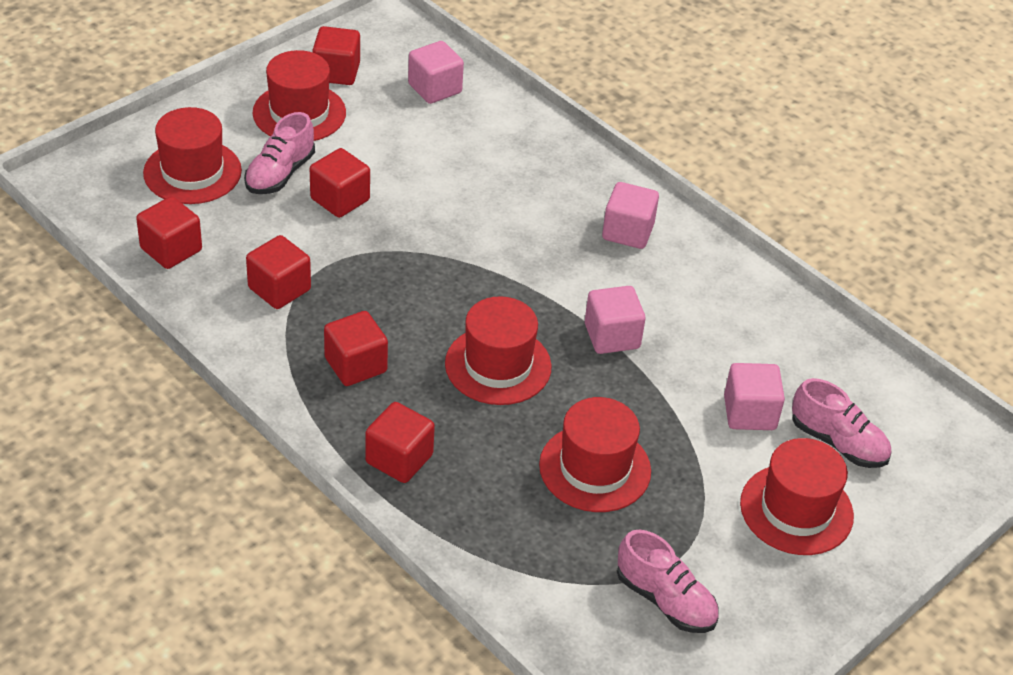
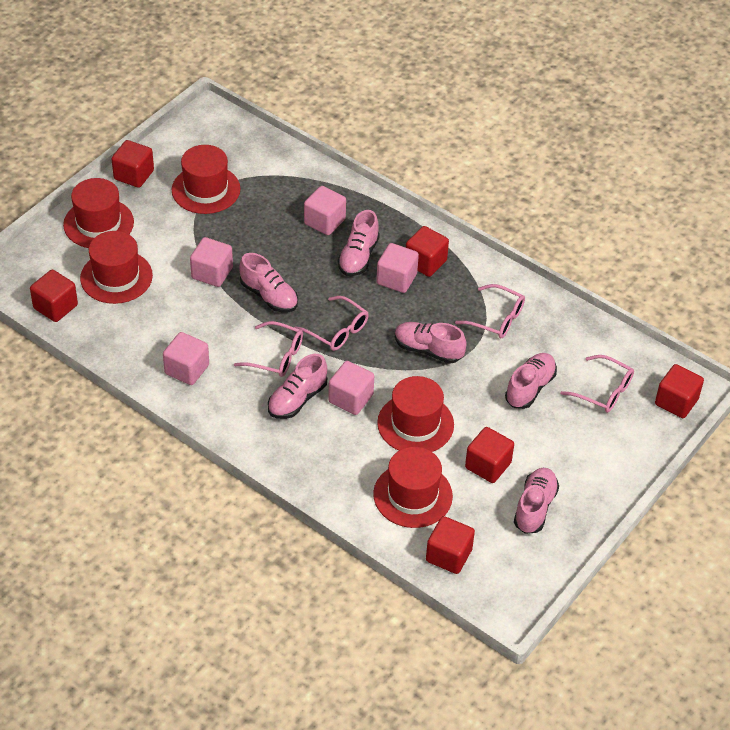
pink cube: 4 -> 5
pink glasses: 0 -> 4
pink shoe: 3 -> 6

